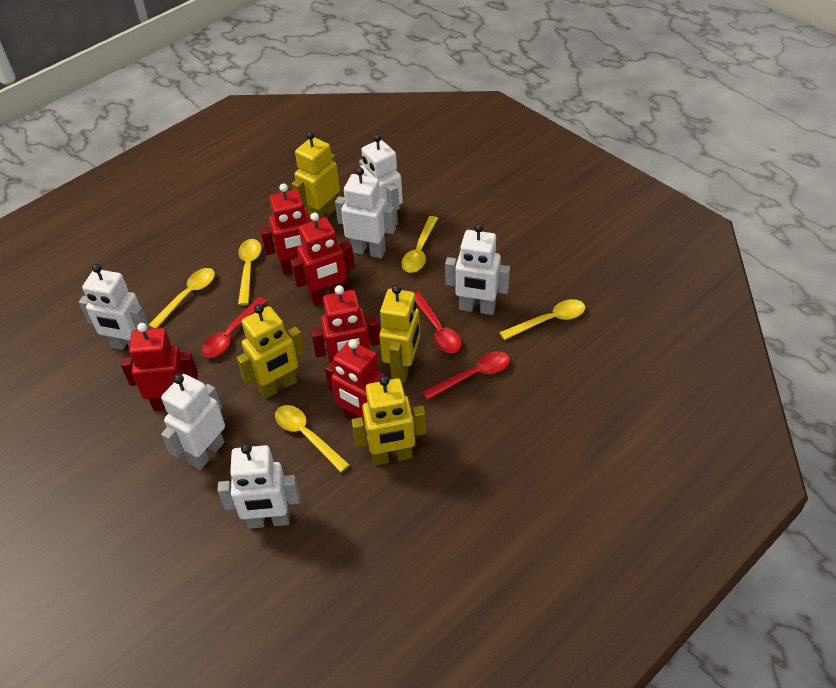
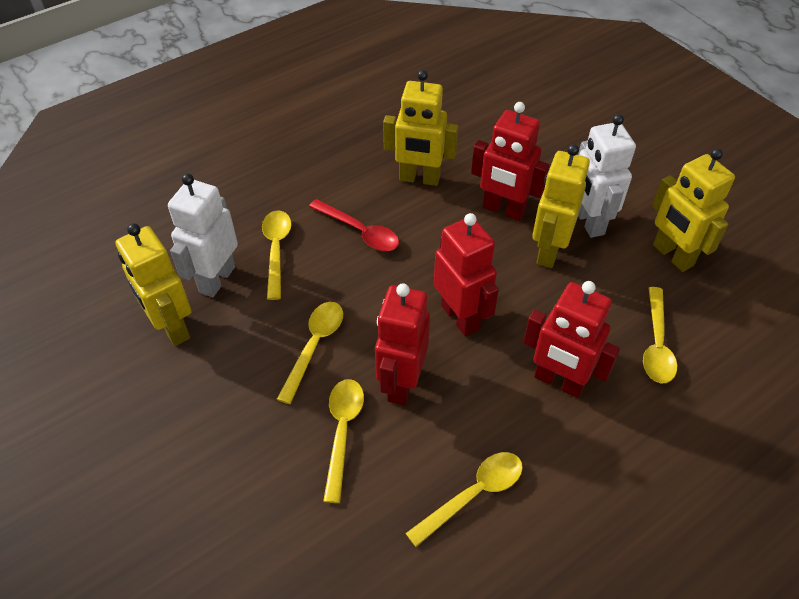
red robot: 5 -> 4
red spoon: 3 -> 1
white robot: 6 -> 2

